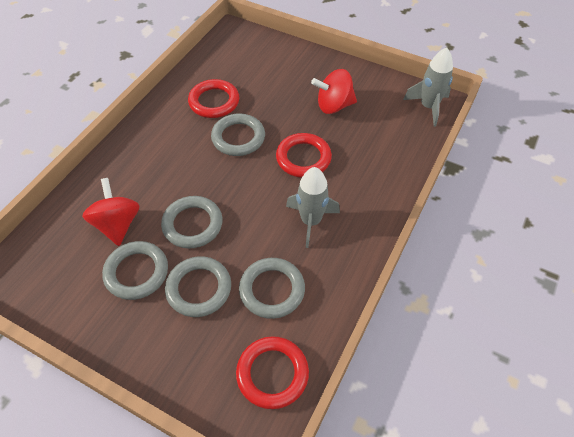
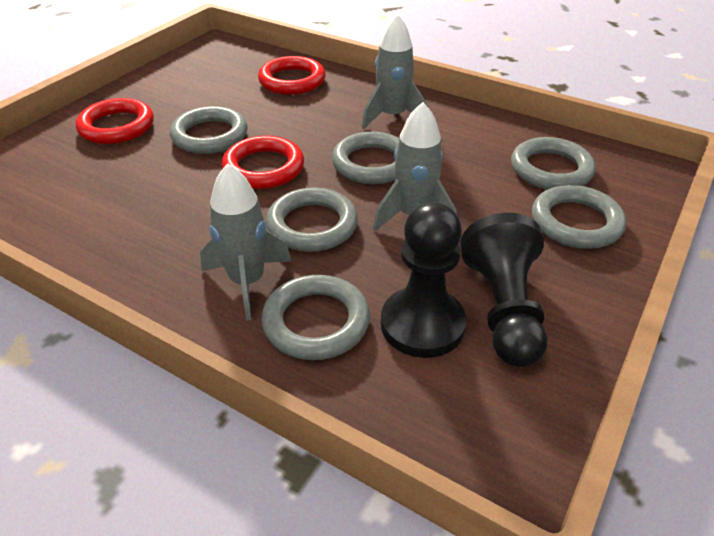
black pawn: 0 -> 2
grey ring: 5 -> 6
grey rocket: 2 -> 3
red spinning top: 2 -> 0

